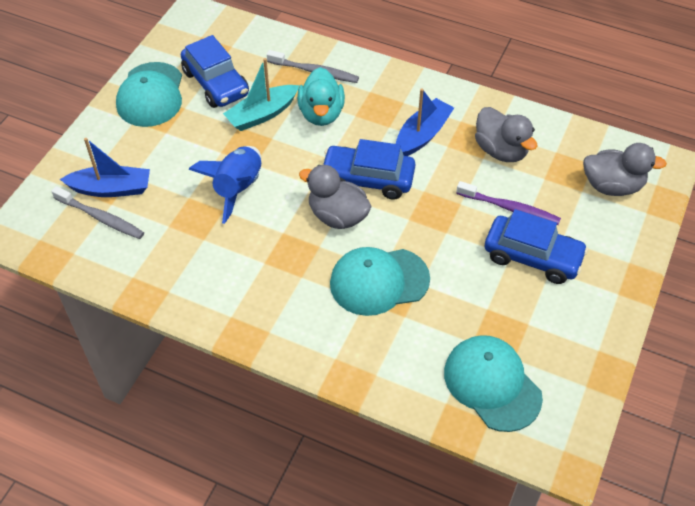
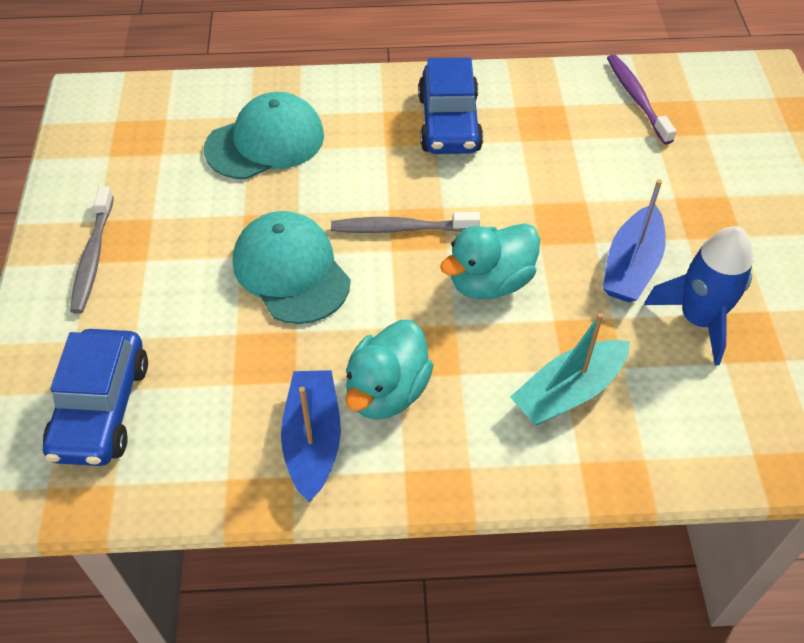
blue car: 3 -> 2
grey duck: 3 -> 0
turquoise cap: 3 -> 2
turquoise duck: 1 -> 2

